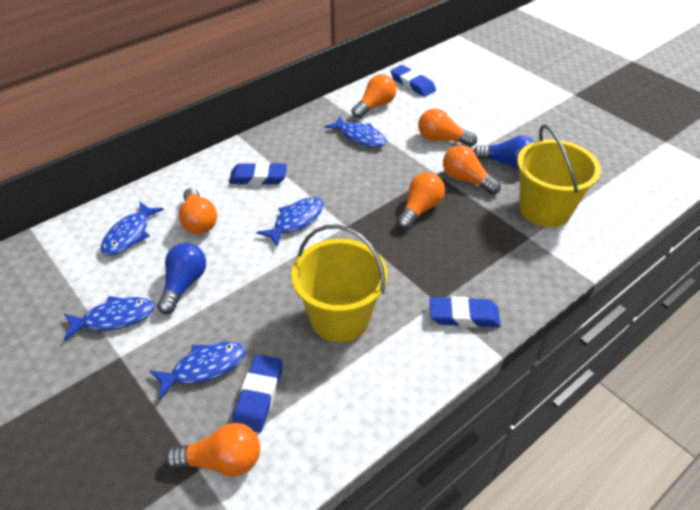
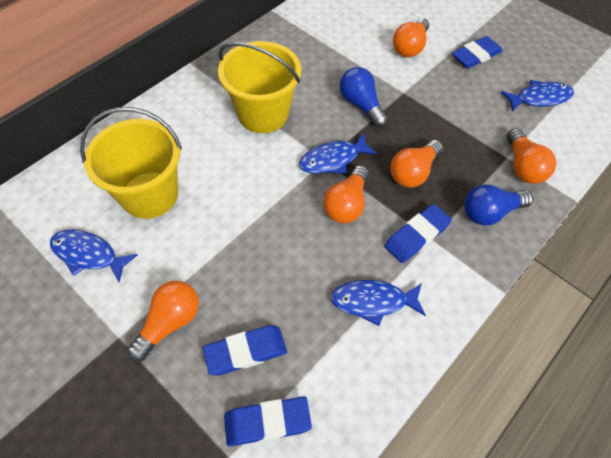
blue fish: 5 -> 4
orange light bulb: 6 -> 5

